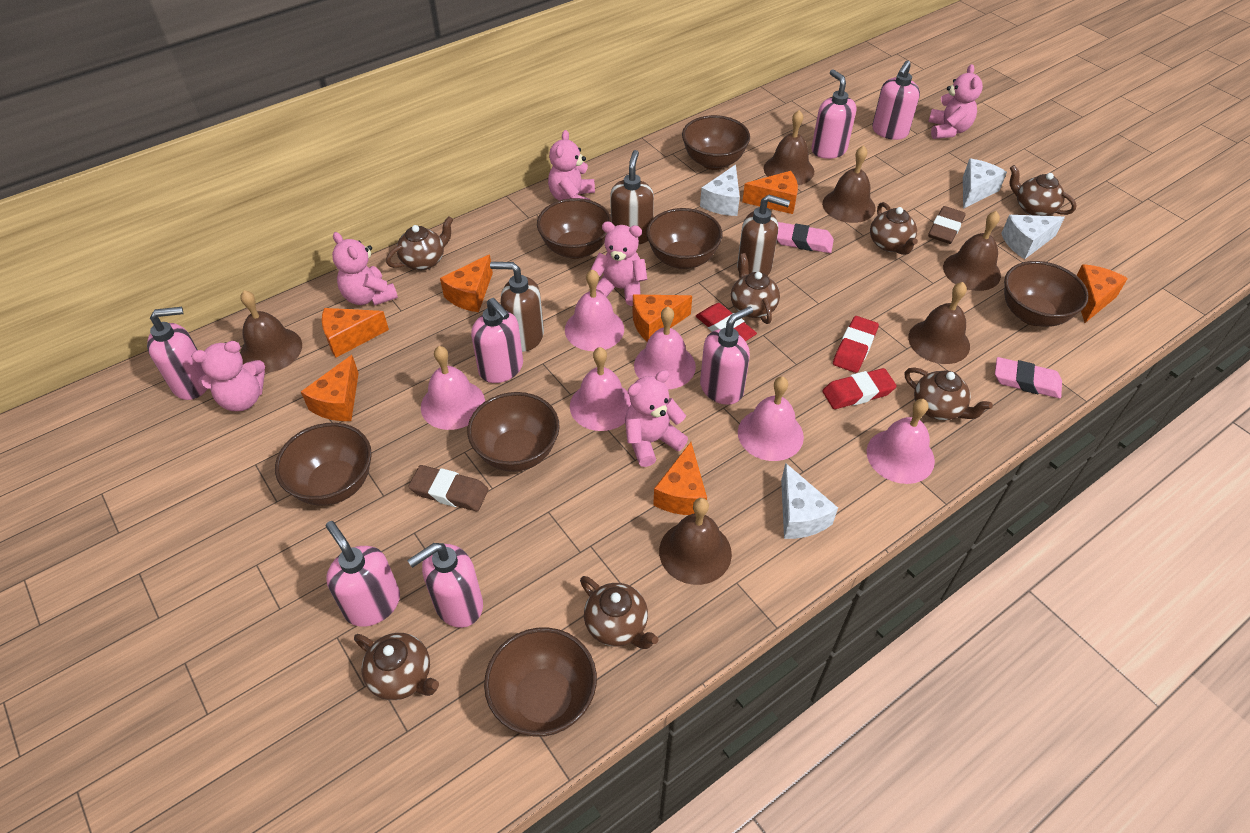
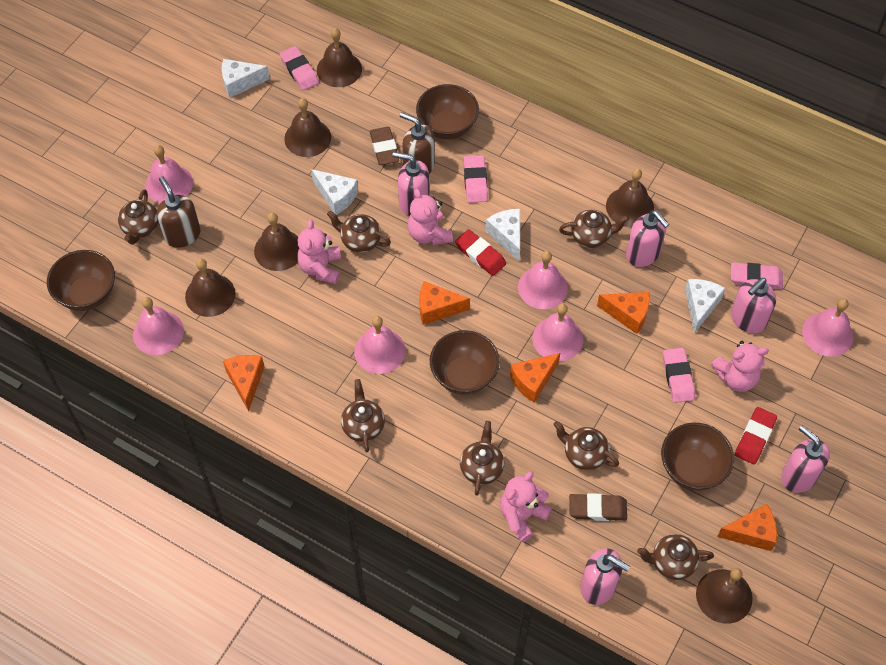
brown bowl: 7 -> 4
brown soap dispenser: 3 -> 2
orange cheese: 7 -> 5
pink eraser: 2 -> 4
pink soap dispenser: 7 -> 5
pink teddy bear: 6 -> 4
red eraser: 3 -> 2

